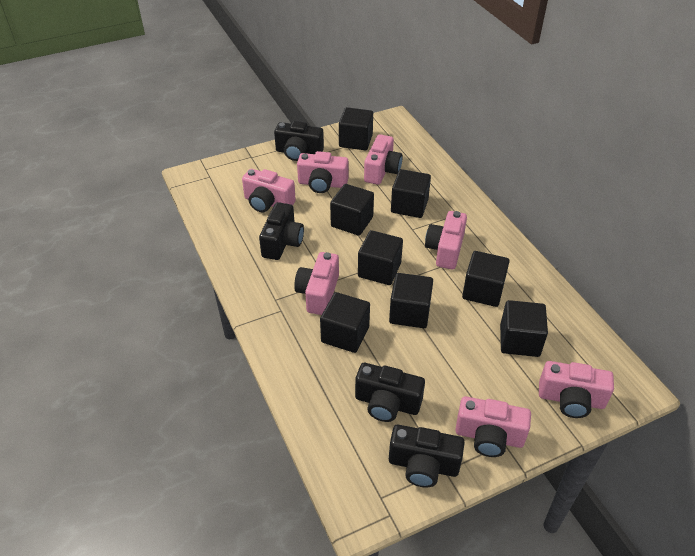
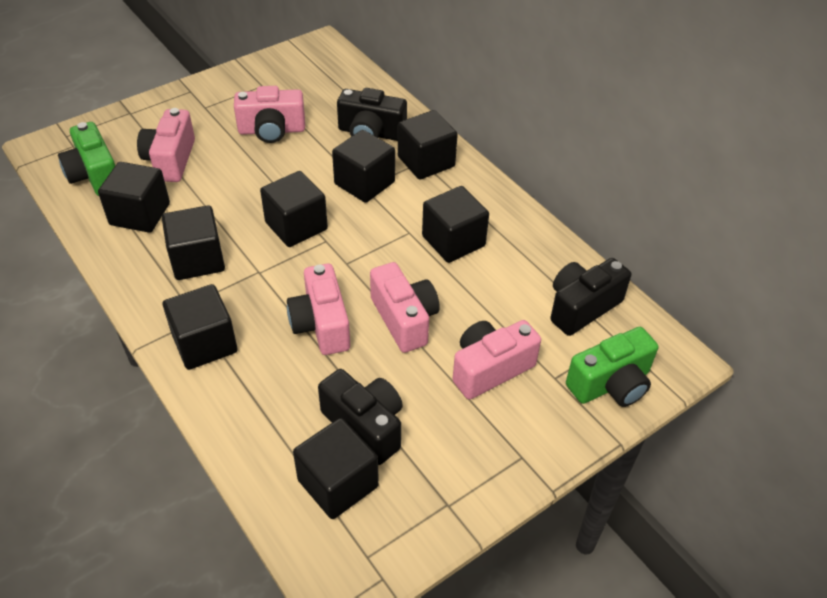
black camera: 4 -> 3
green camera: 0 -> 2
pink camera: 7 -> 5

